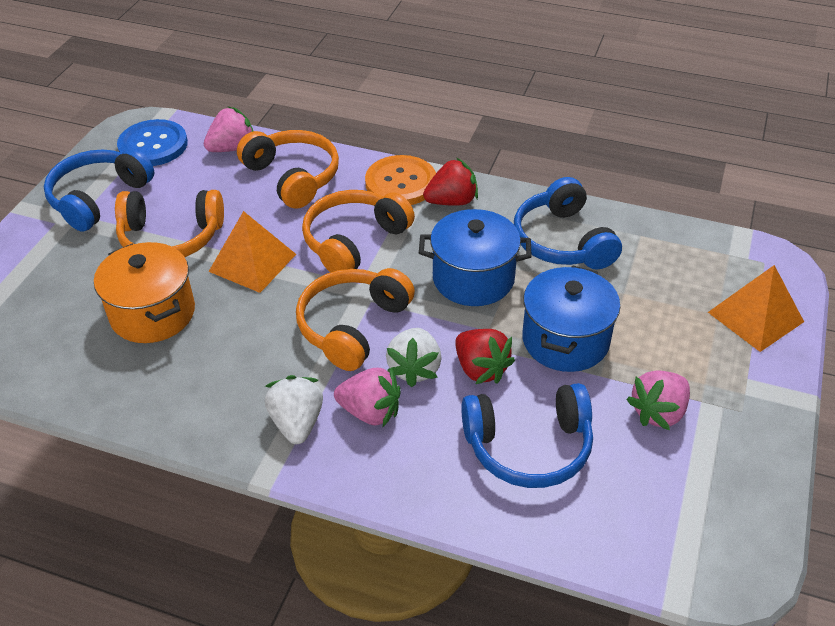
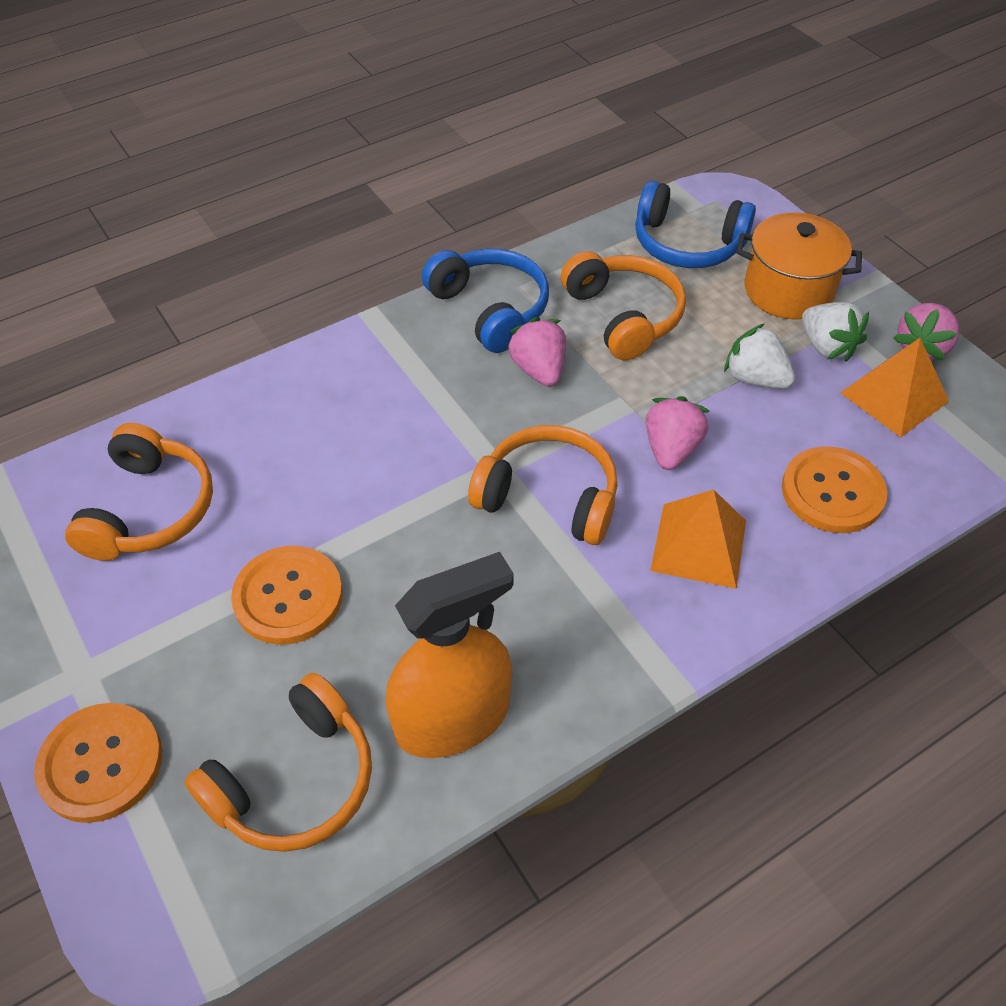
blue button: 1 -> 0
blue headphones: 3 -> 2
blue pot: 2 -> 0
orange button: 1 -> 3
orange spray bottle: 0 -> 1
red strawberry: 2 -> 0

